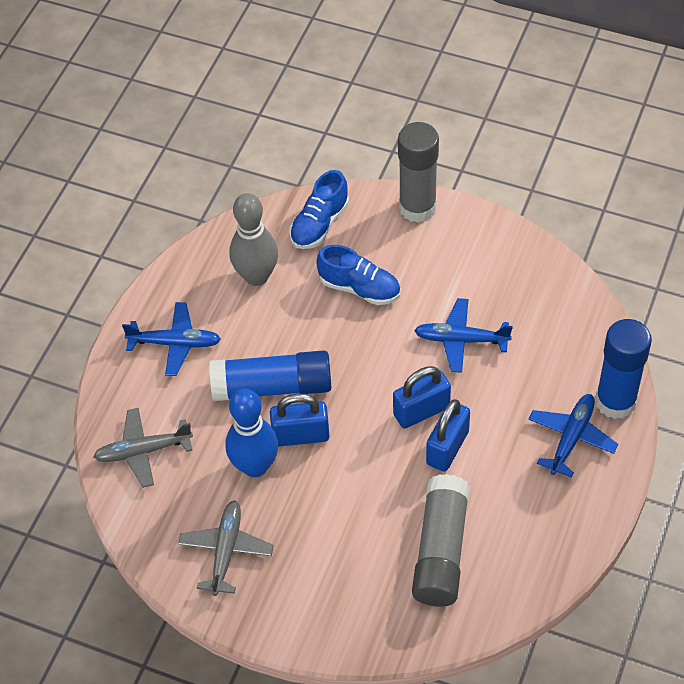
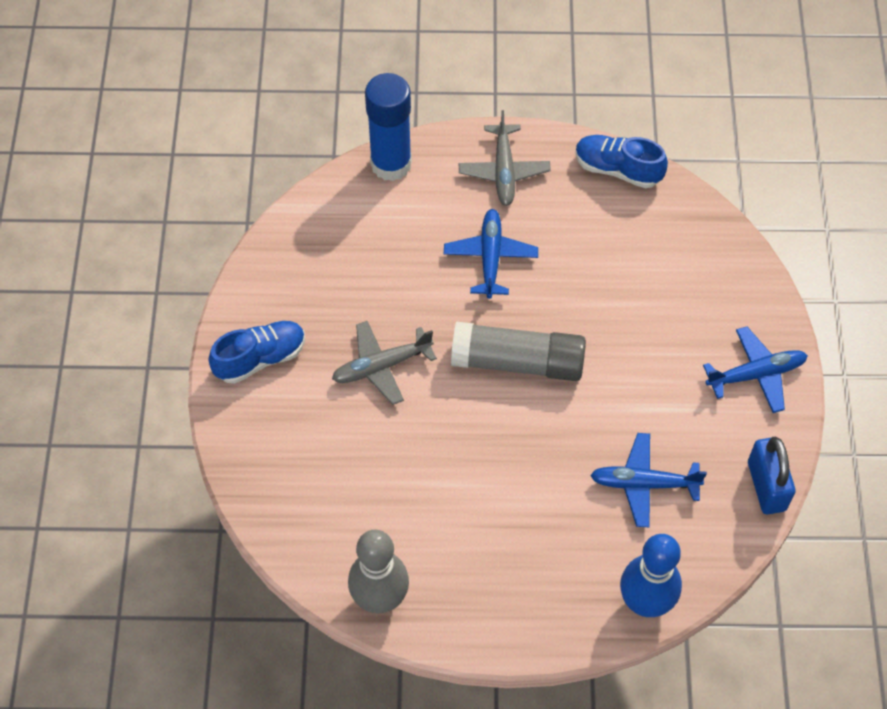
blue glue stick: 2 -> 1
blue padlock: 3 -> 1
grey glue stick: 2 -> 1

